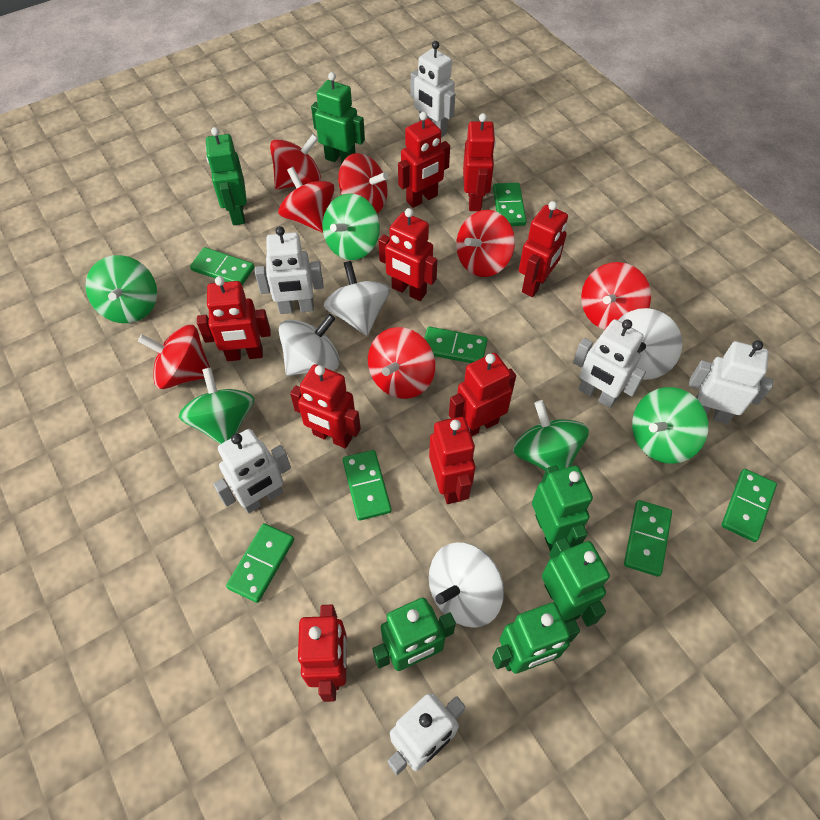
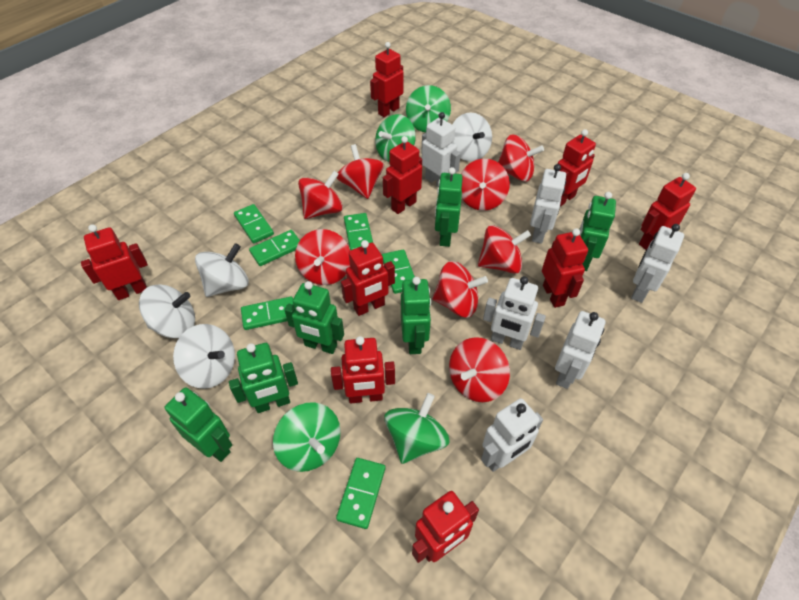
green domino: 7 -> 6
green spinning top: 5 -> 4
red spinning top: 7 -> 8

